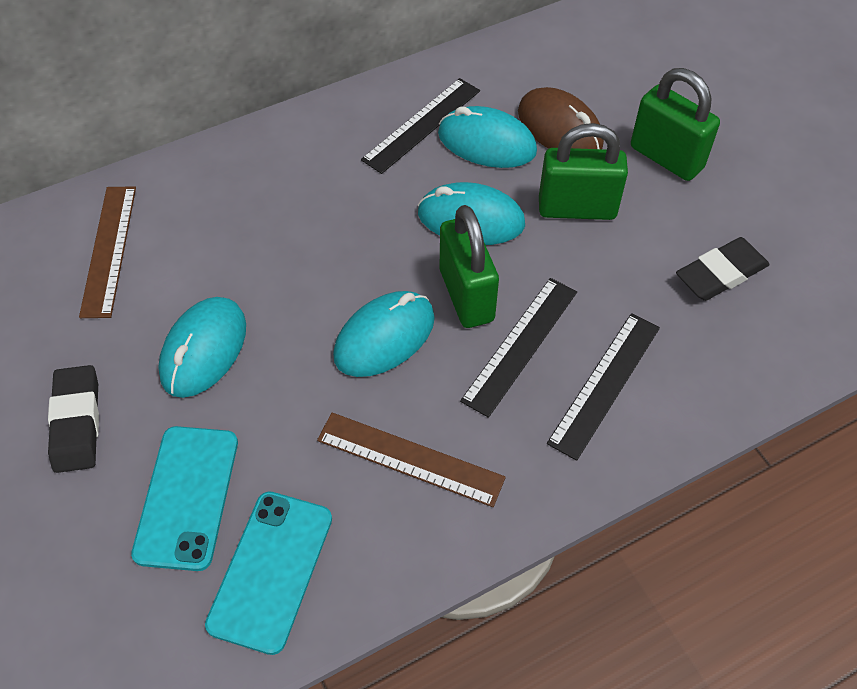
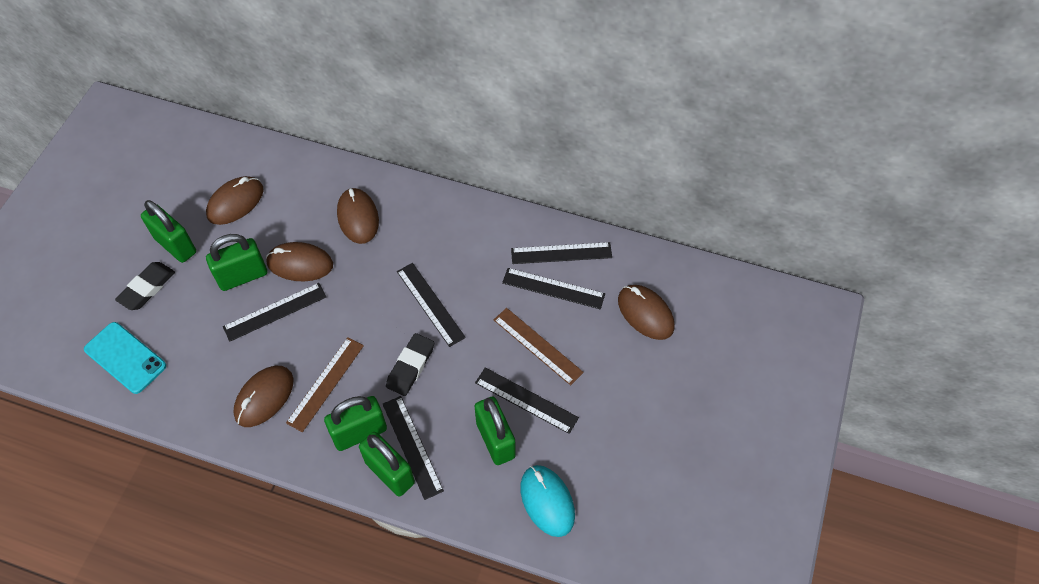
black ruler: 3 -> 6
brown mouse: 1 -> 5
green padlock: 3 -> 5
turquoise mouse: 4 -> 1
turquoise phone: 2 -> 1

